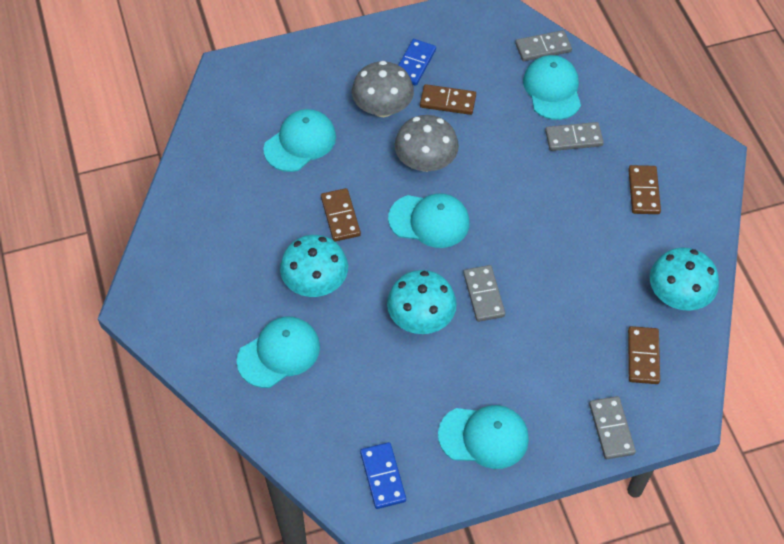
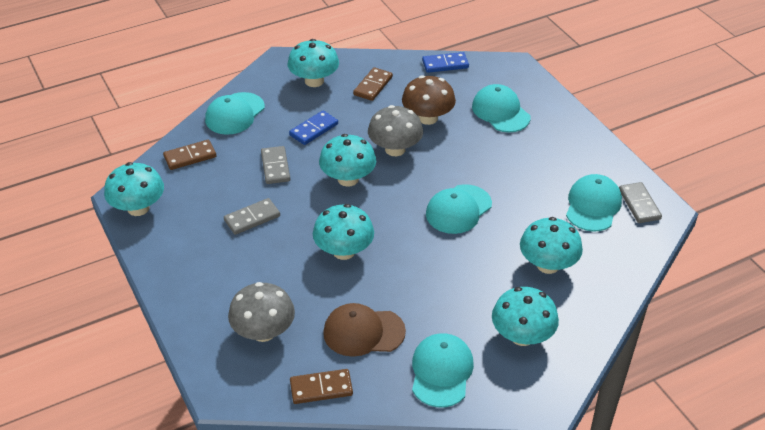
brown cap: 0 -> 1
brown domino: 4 -> 3
brown mushroom: 0 -> 1
grey domino: 4 -> 3
turquoise mushroom: 3 -> 6

